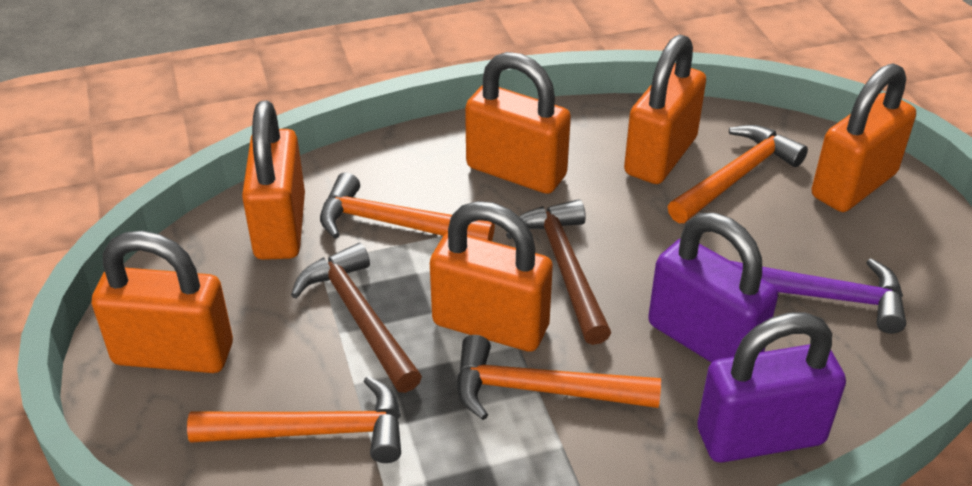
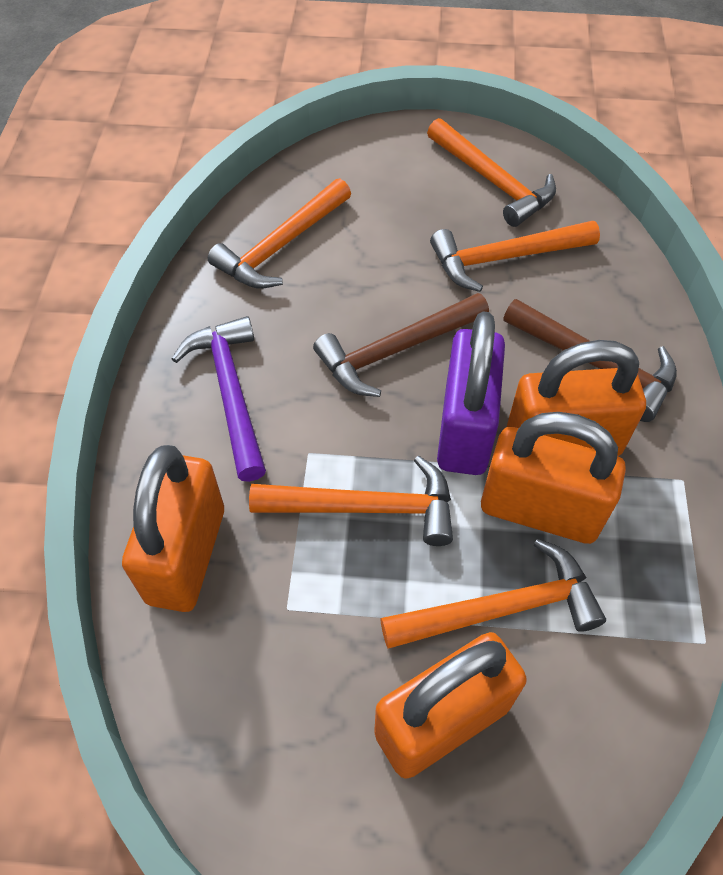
orange hammer: 4 -> 5
orange padlock: 6 -> 4
purple padlock: 2 -> 1

